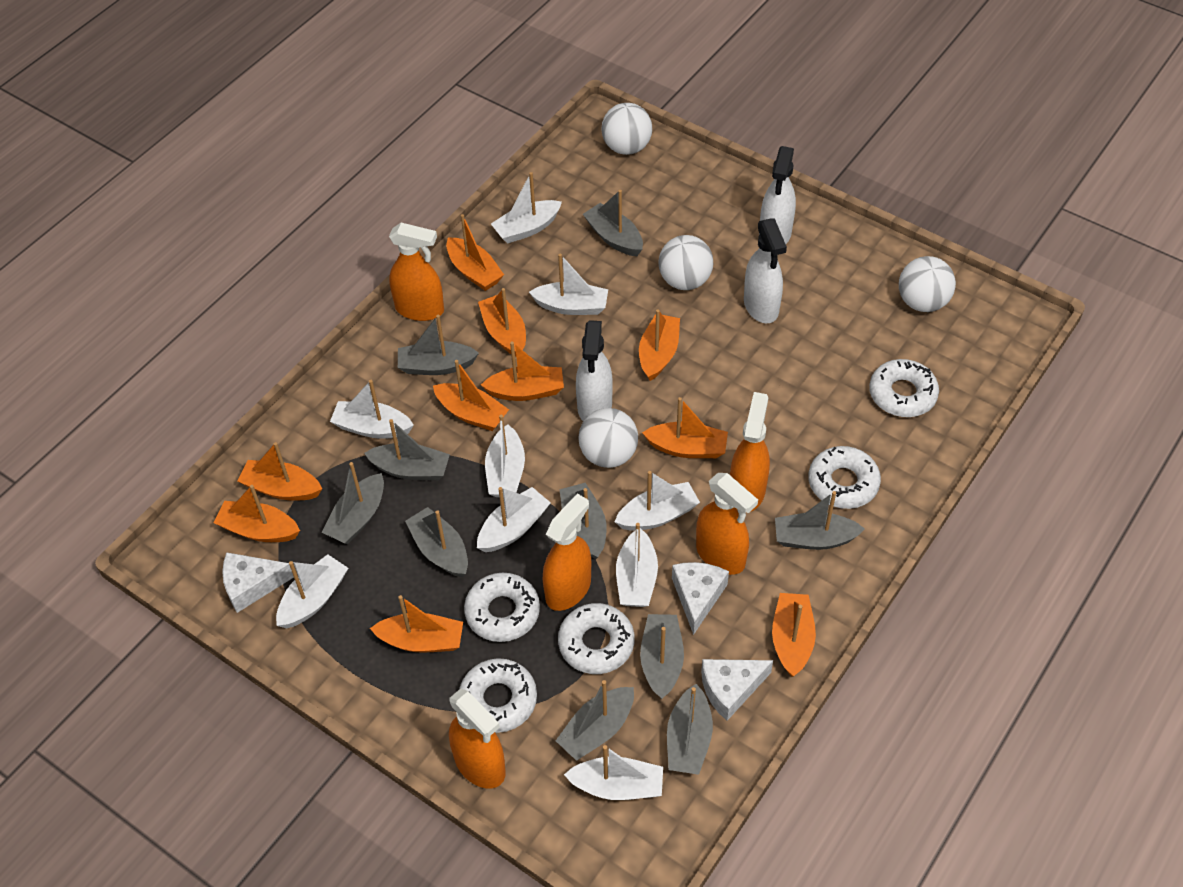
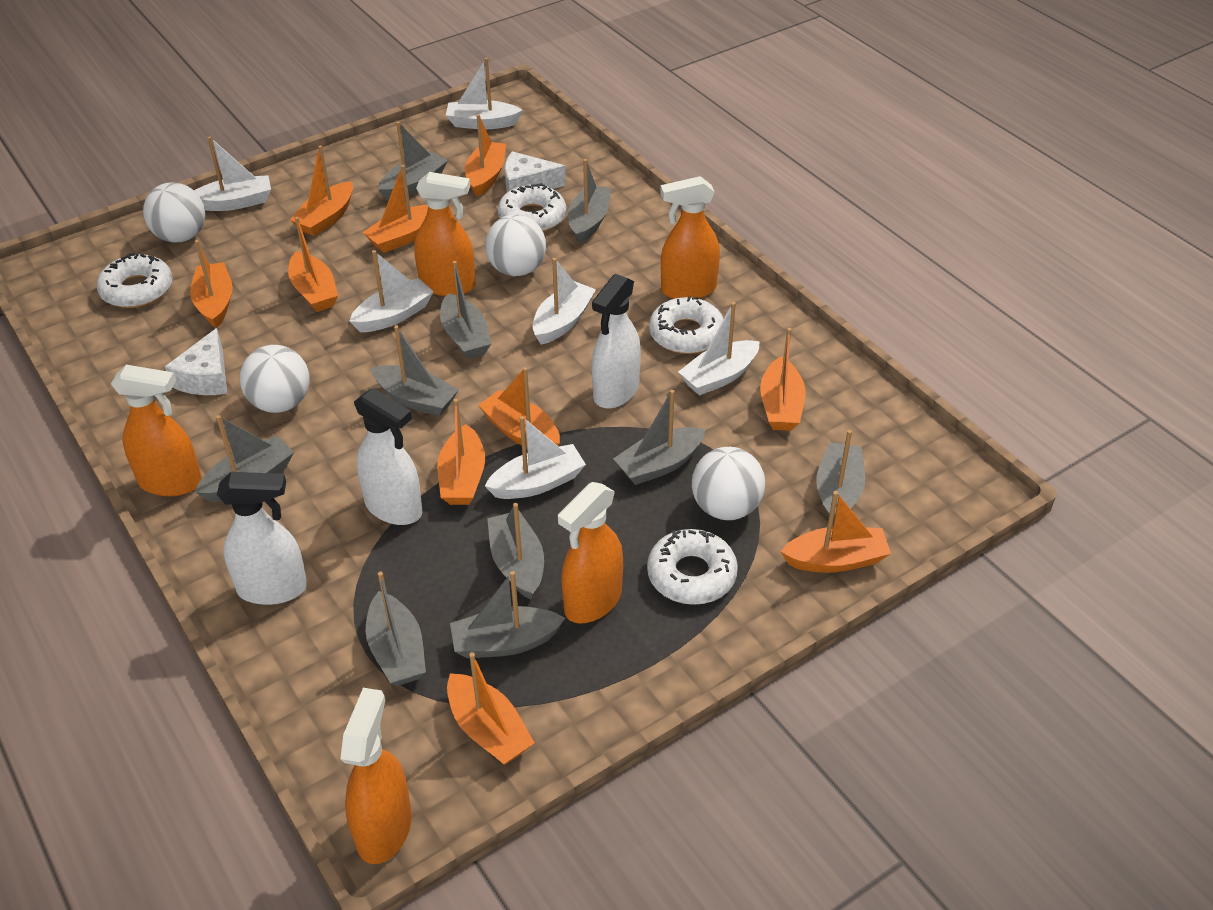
white boat: 9 -> 6
white cheese: 3 -> 2
white donut: 5 -> 4

